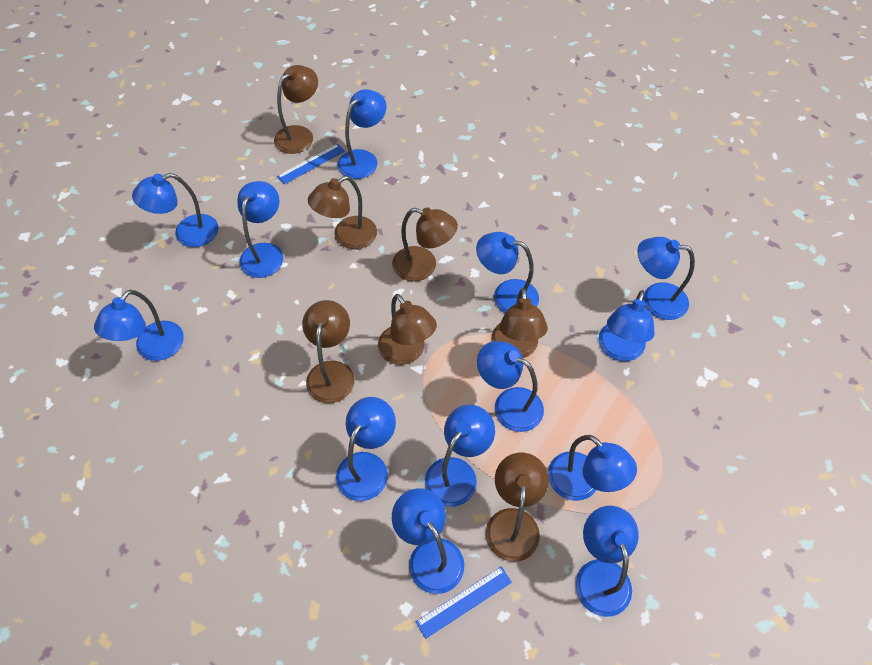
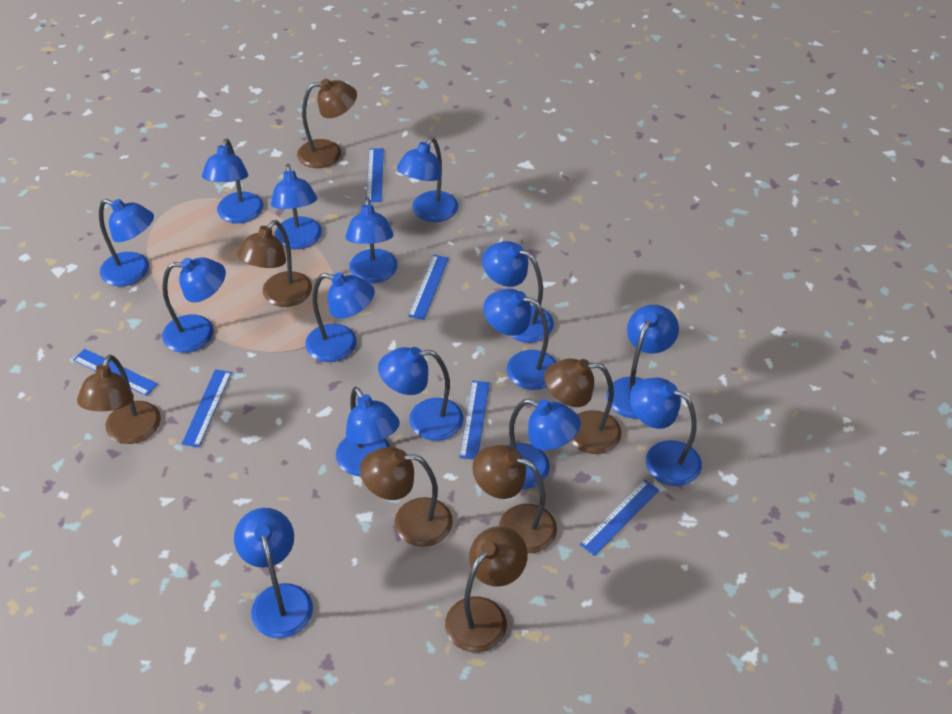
blue lamp: 13 -> 15
blue ruler: 2 -> 6

